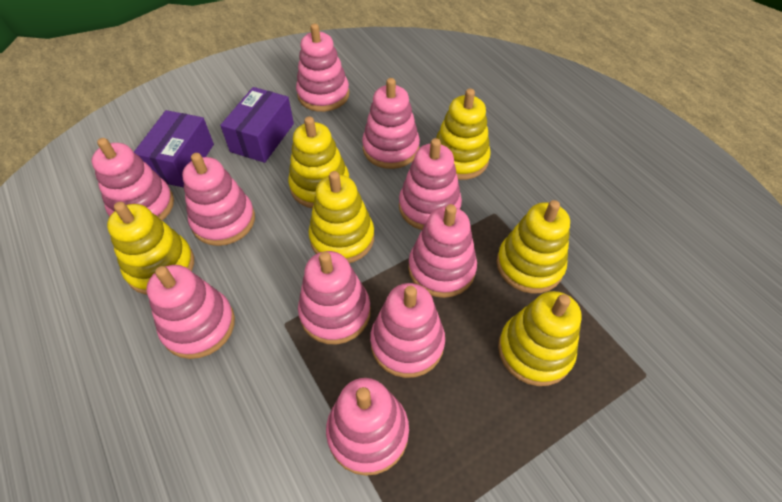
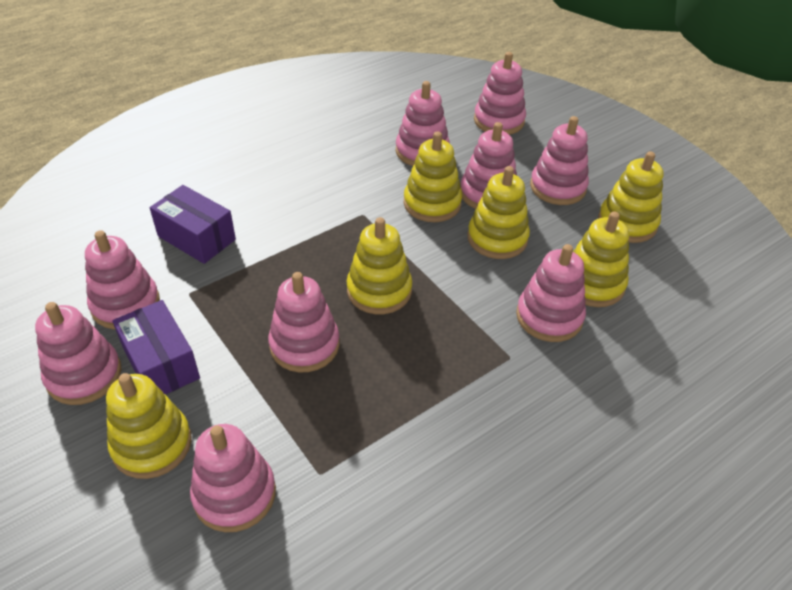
pink stacking toy: 10 -> 9

